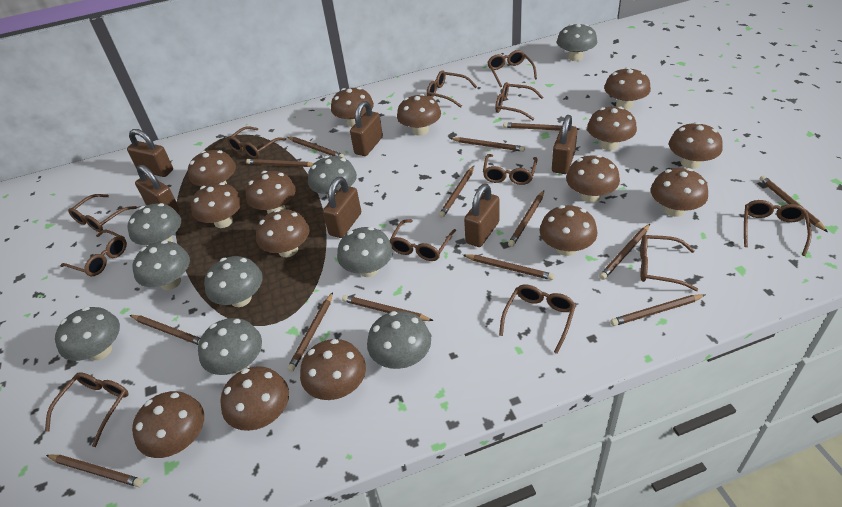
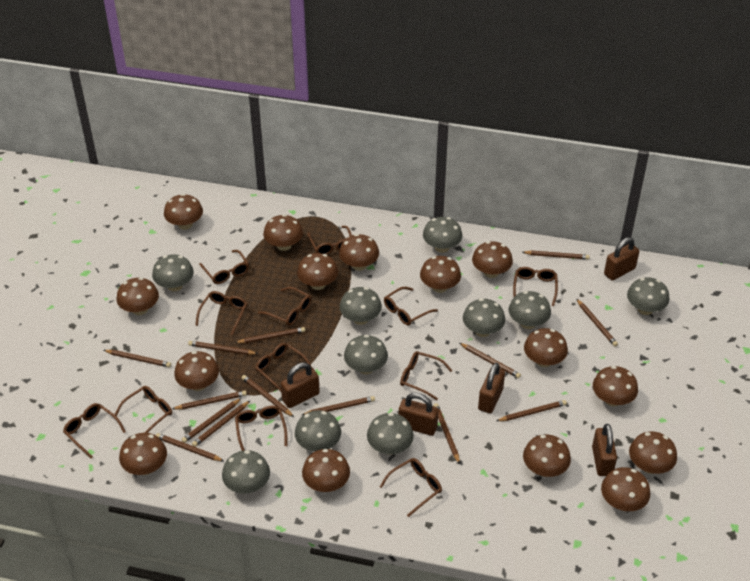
brown padlock: 6 -> 5
grey mushroom: 9 -> 10

